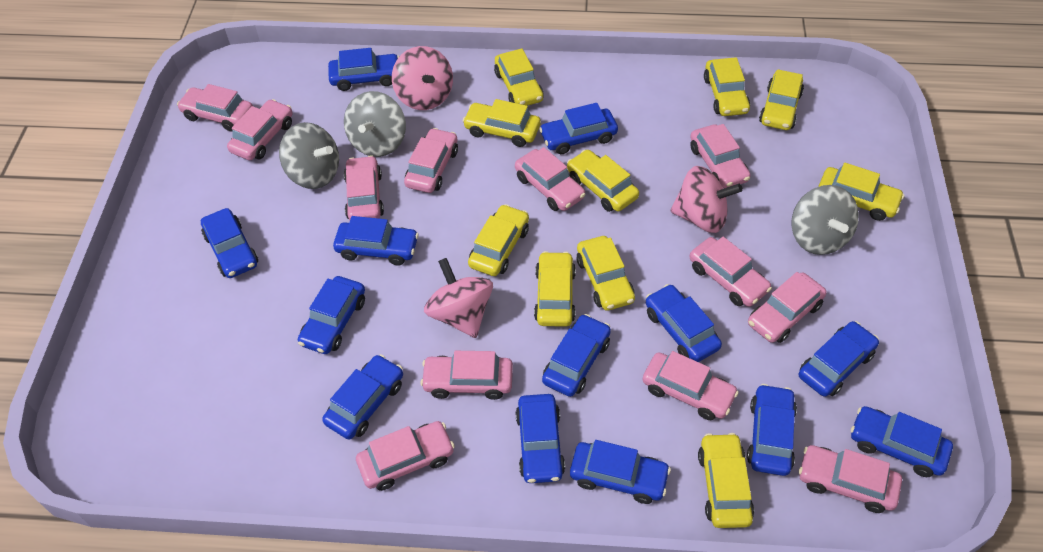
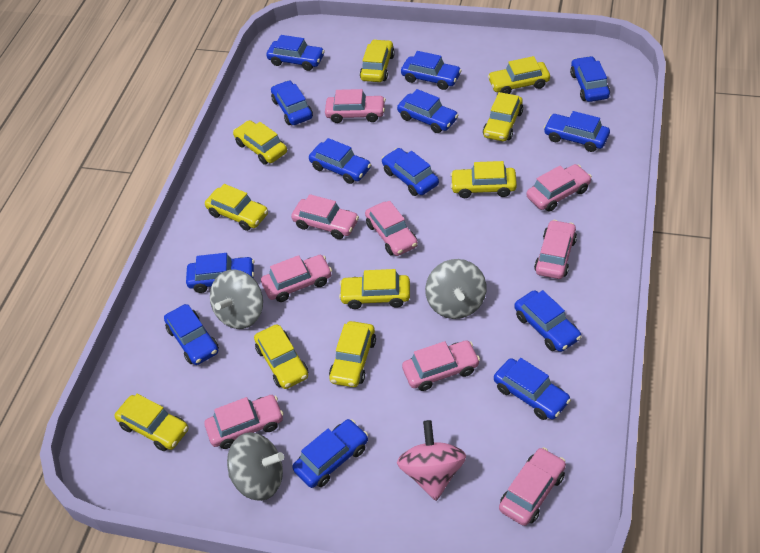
pink car: 12 -> 9
pink spinning top: 3 -> 1

